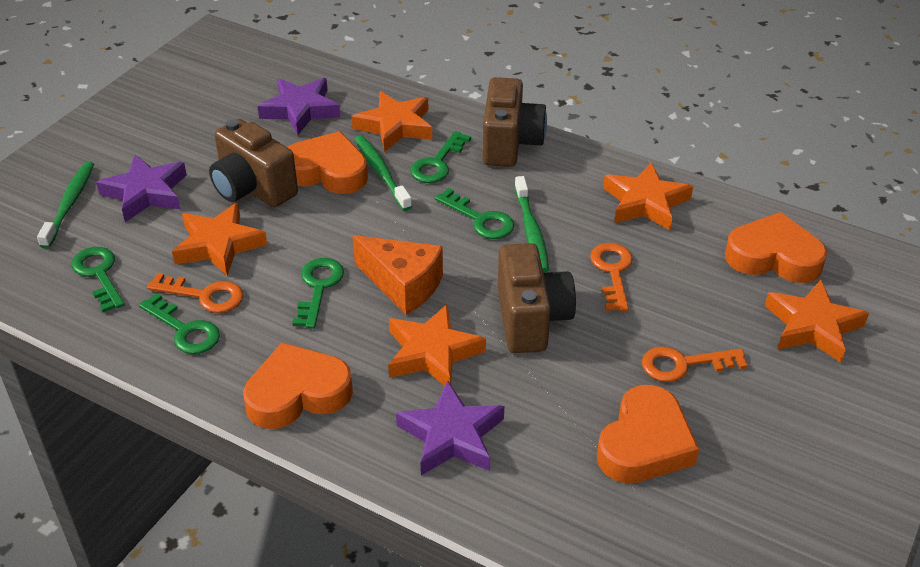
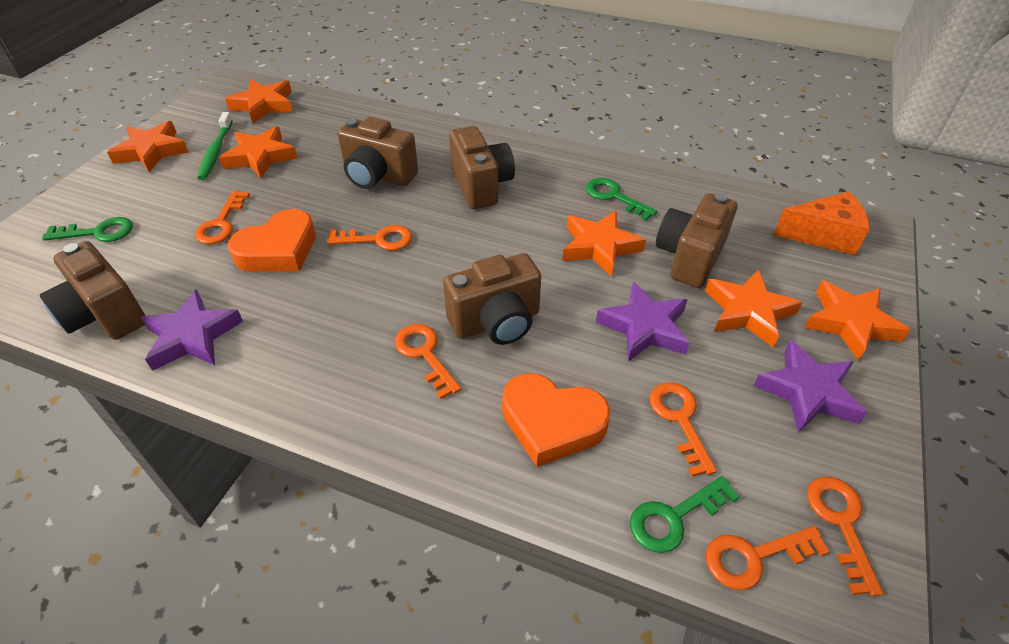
brown camera: 3 -> 5
green key: 5 -> 3
green toothbrush: 3 -> 1
orange heart: 4 -> 2
orange key: 3 -> 6
orange star: 5 -> 6

